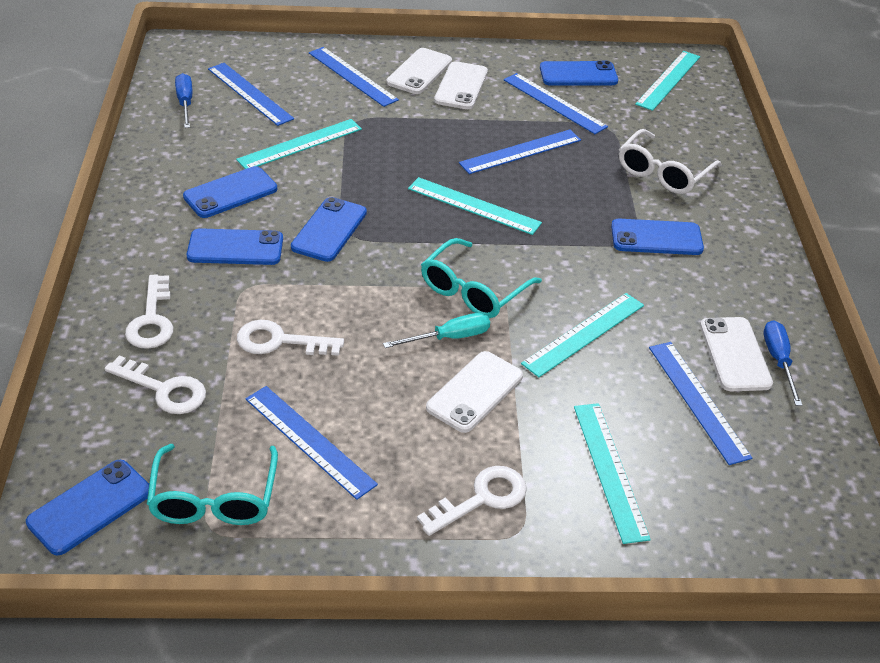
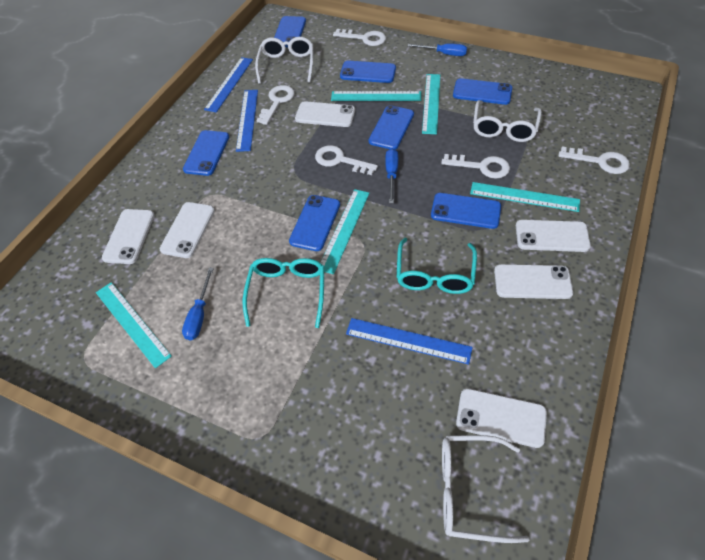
blue phone: 6 -> 7
blue ruler: 6 -> 3
blue screwdriver: 2 -> 3
turquoise screwdriver: 1 -> 0
white glasses: 1 -> 3
white key: 4 -> 5
white phone: 4 -> 6

